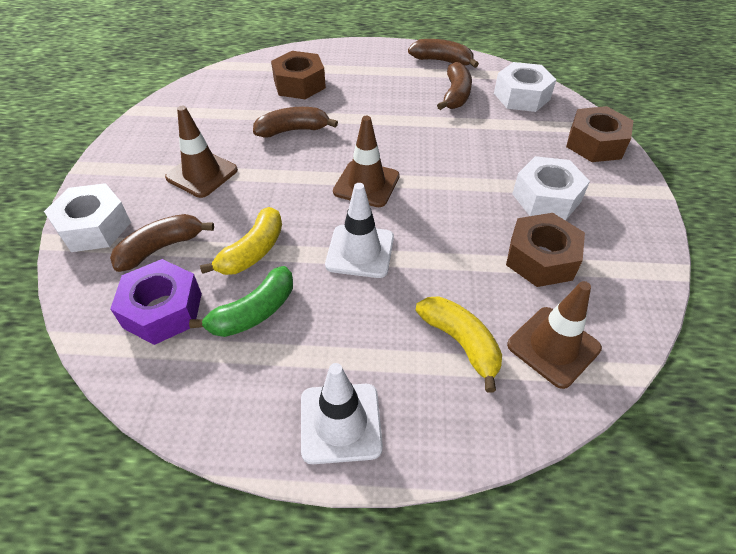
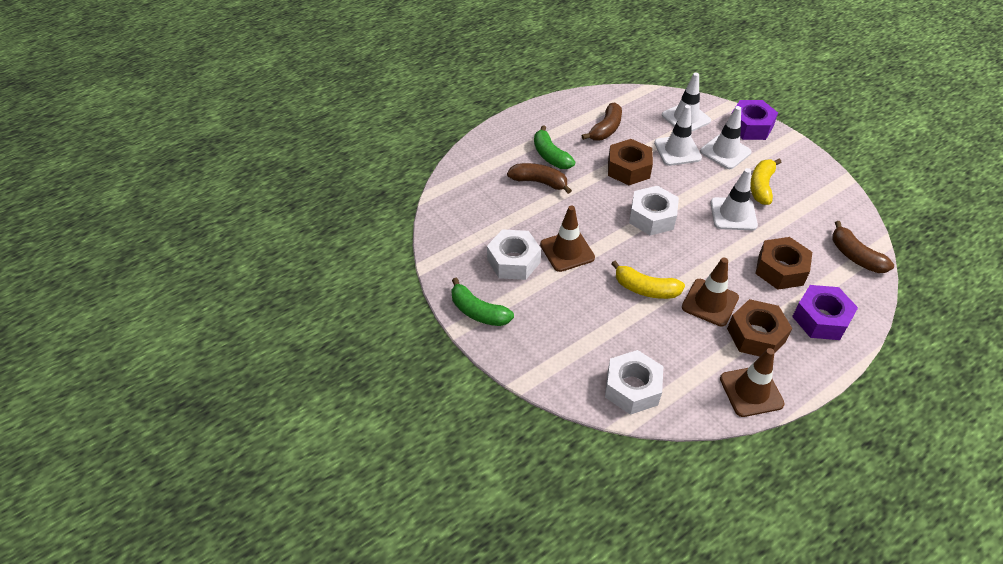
brown banana: 4 -> 3
green banana: 1 -> 2
purple nut: 1 -> 2
white traffic cone: 2 -> 4

